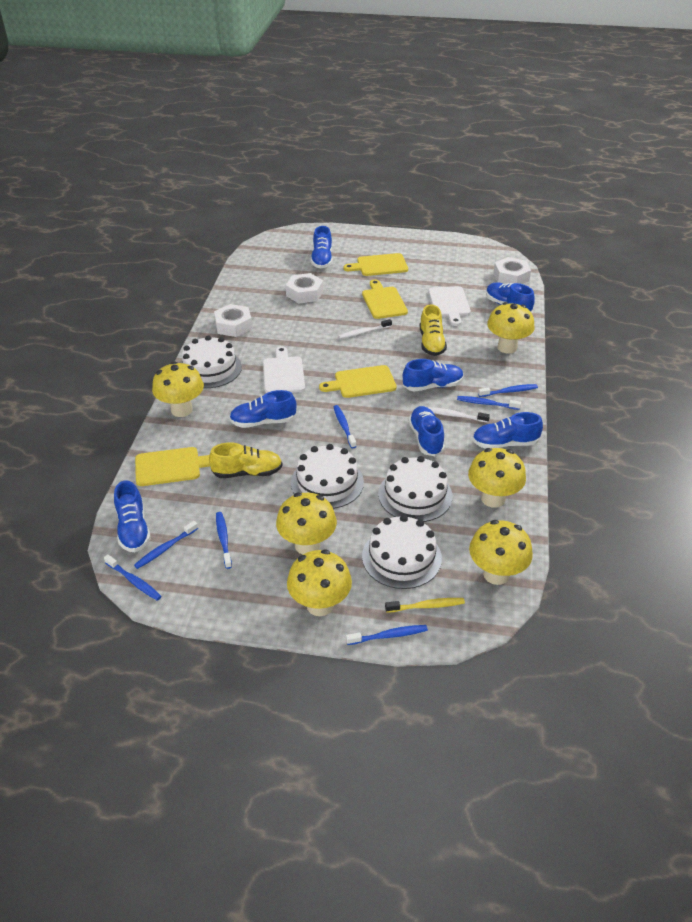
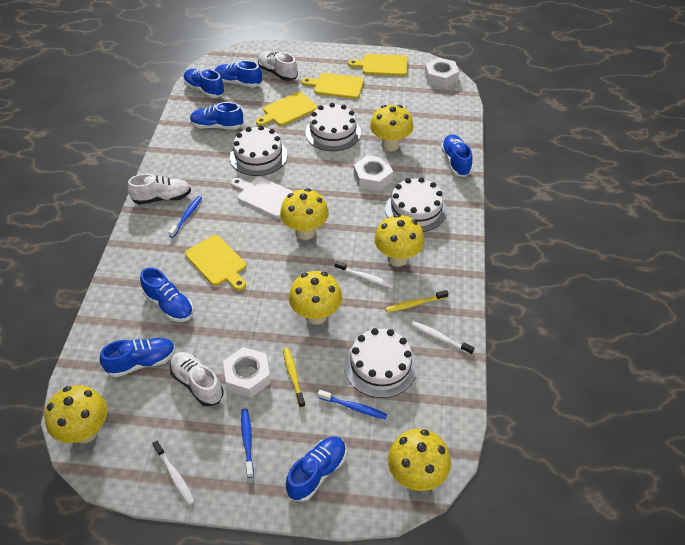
blue toothbrush: 7 -> 3
white cutting board: 2 -> 1
white shoe: 0 -> 3
white toothbrush: 2 -> 3
yellow shoe: 2 -> 0
yellow toothbrush: 1 -> 2

